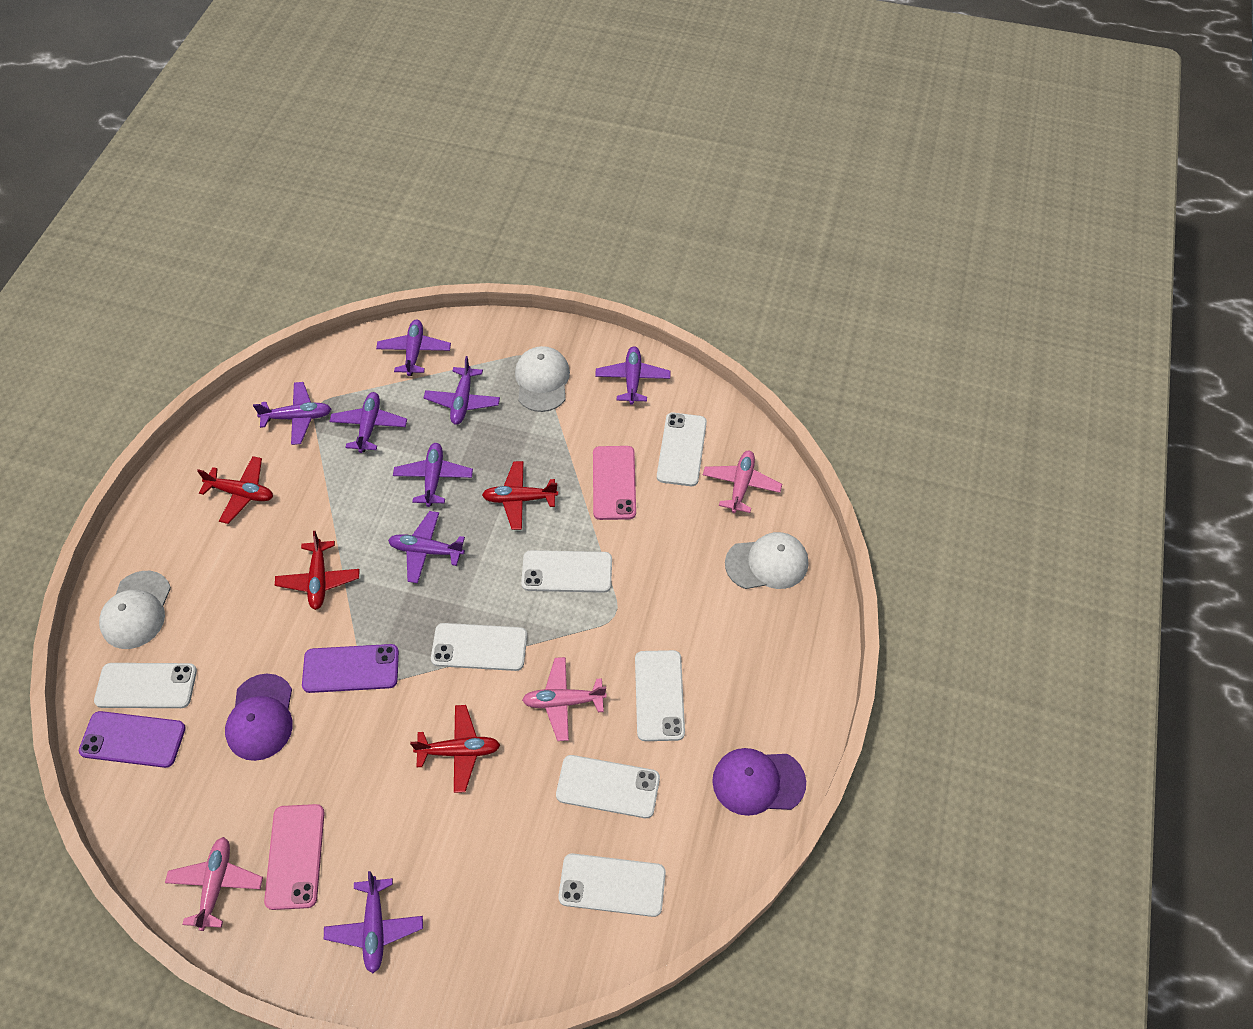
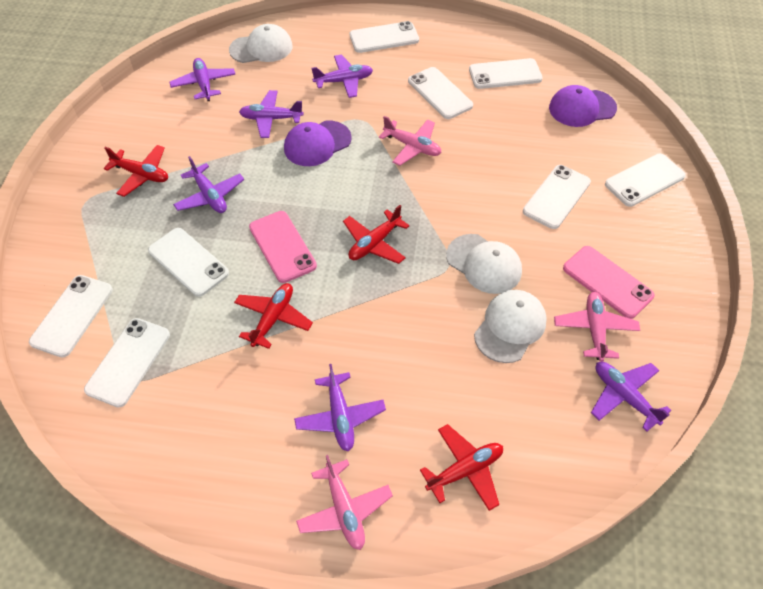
purple phone: 2 -> 0
purple plane: 8 -> 6
white phone: 7 -> 8

